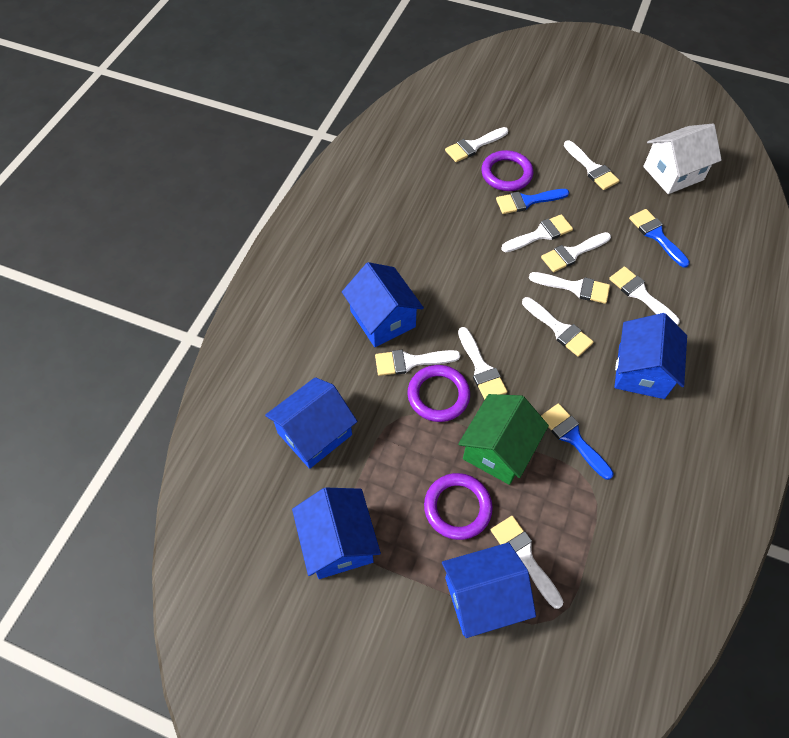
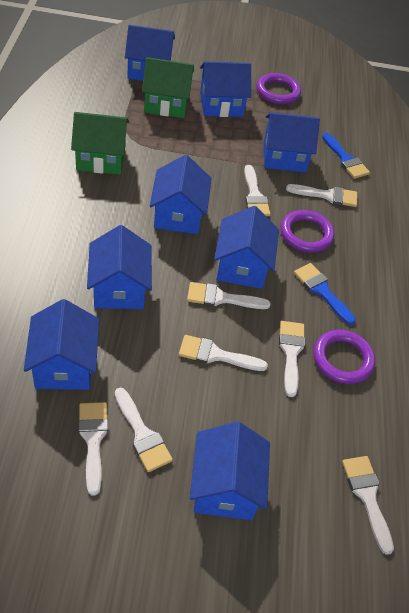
blue brush: 3 -> 2
blue house: 5 -> 8
green house: 1 -> 2
white brush: 10 -> 8
white house: 1 -> 0

